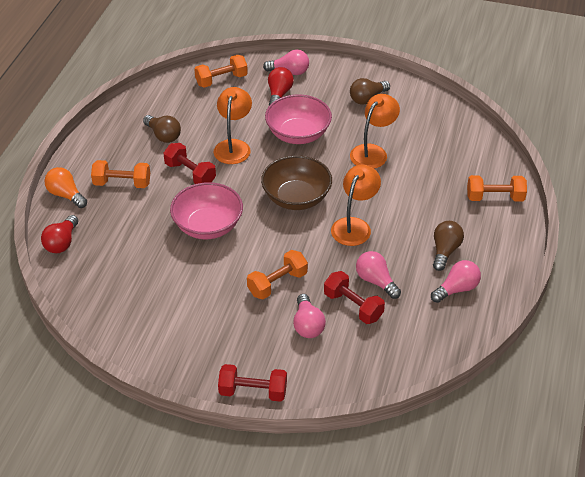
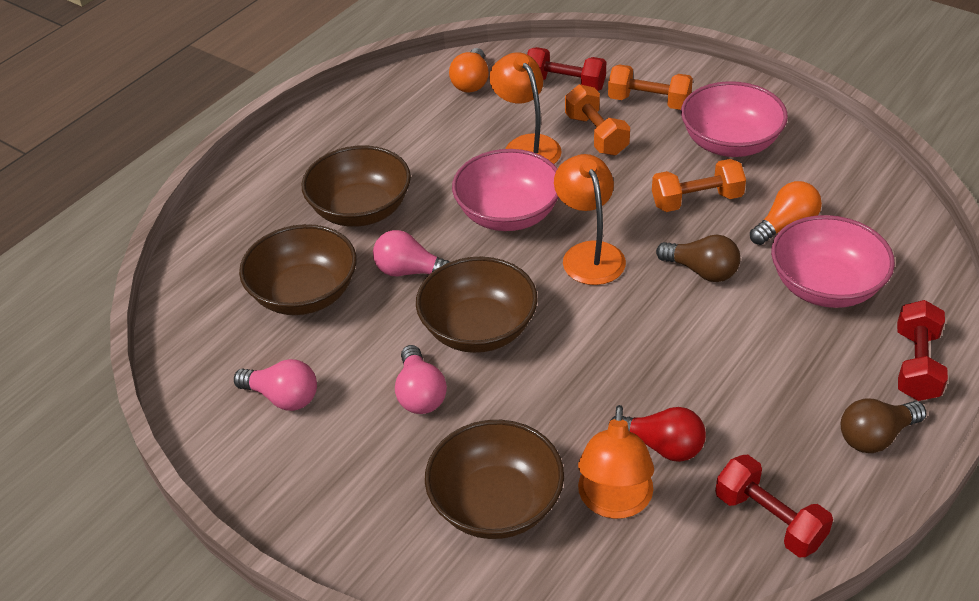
brown bowl: 1 -> 4
brown light bulb: 3 -> 2
orange dumbbell: 4 -> 3
orange light bulb: 1 -> 2
pink bowl: 2 -> 3
pink light bulb: 4 -> 3
red light bulb: 2 -> 1

